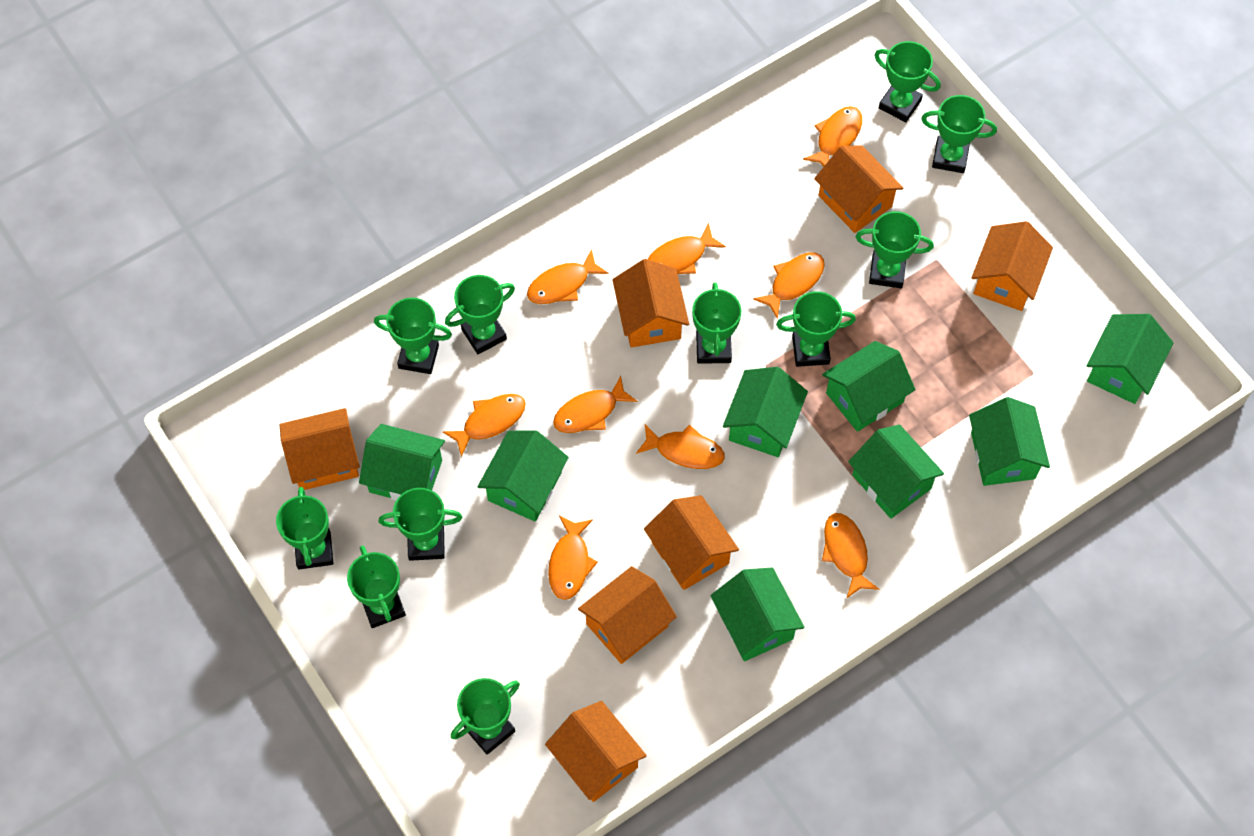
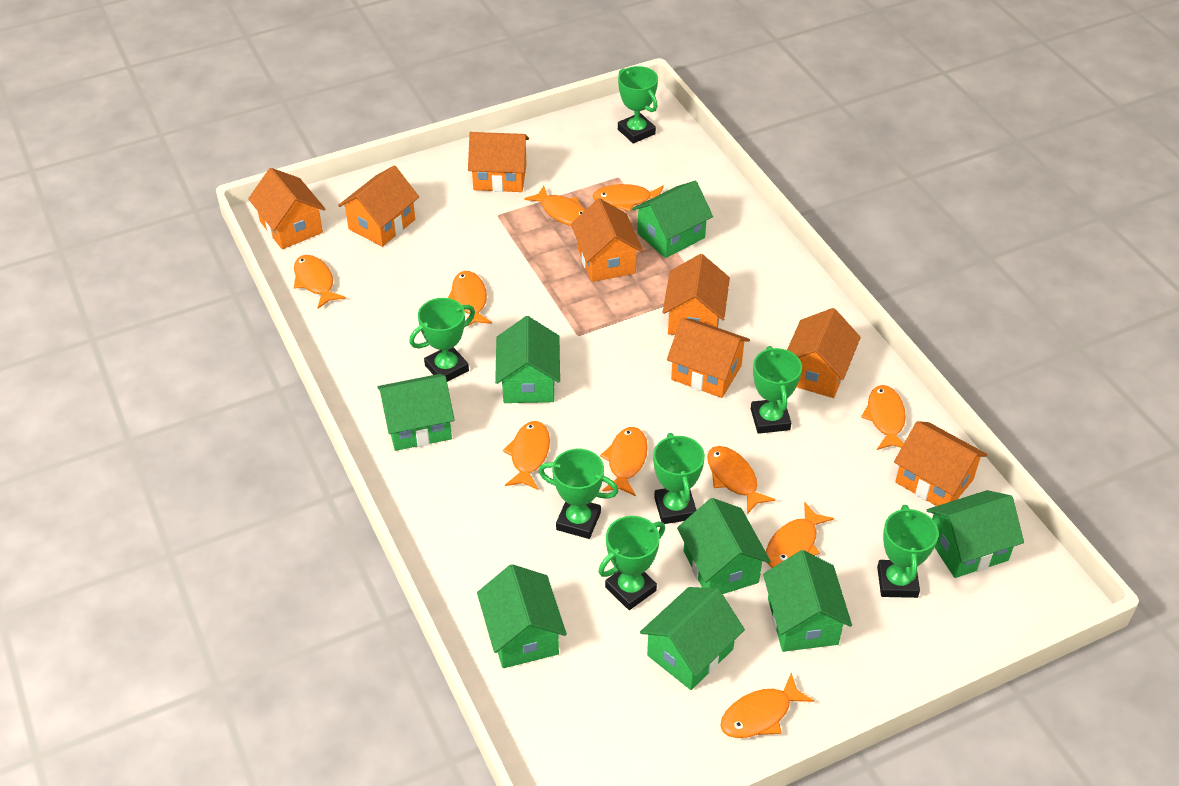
green trophy: 11 -> 7
orange fish: 9 -> 10
orange house: 7 -> 8

